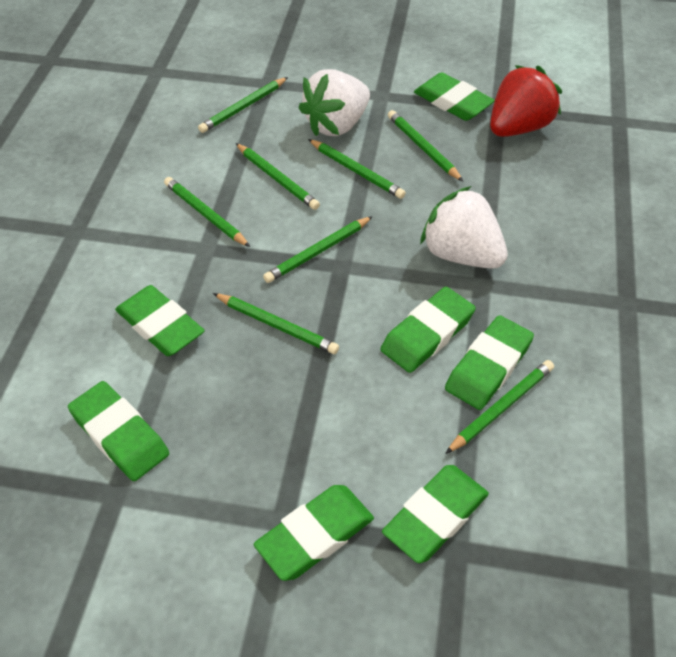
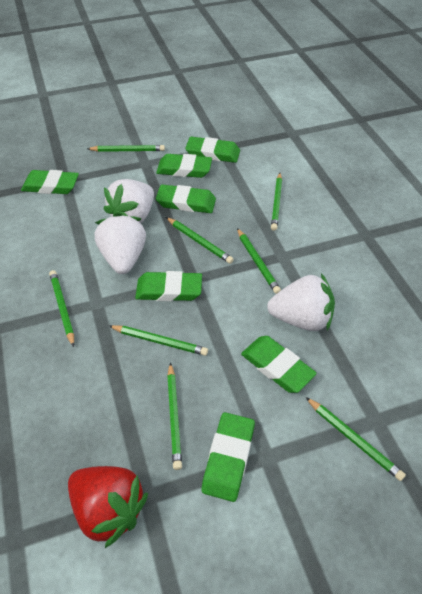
white strawberry: 2 -> 3

